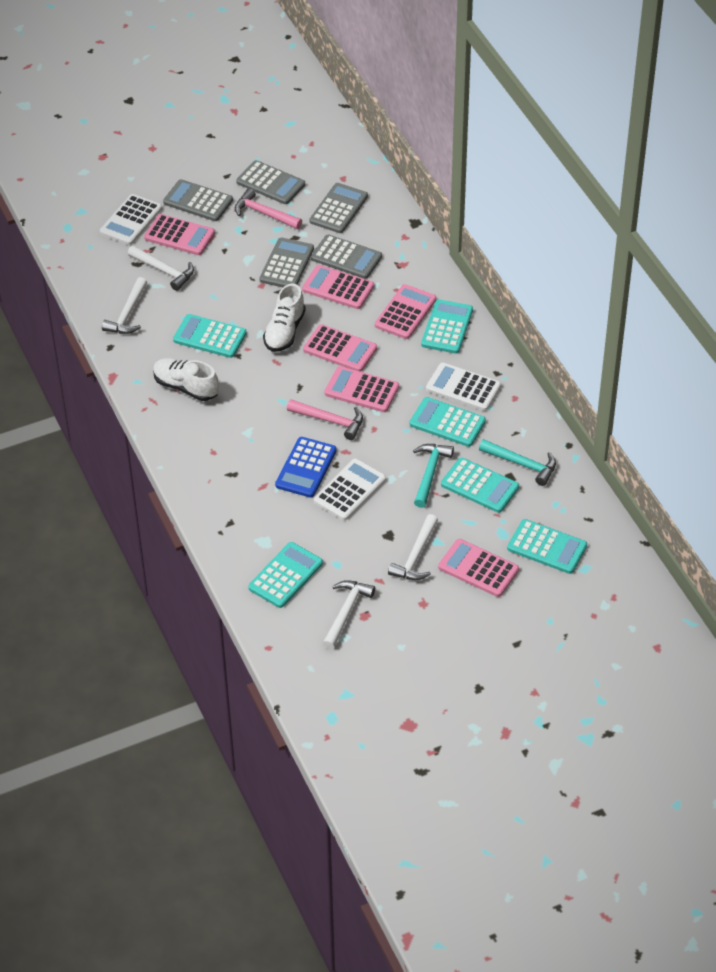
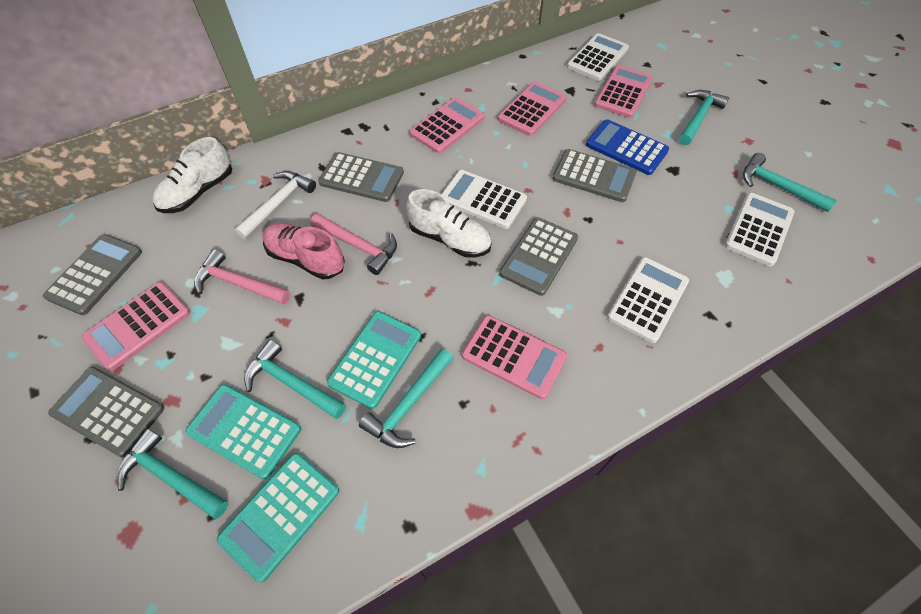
pink calculator: 6 -> 5
pink shoe: 0 -> 1
turquoise calculator: 6 -> 3
turquoise hammer: 2 -> 5
white calculator: 3 -> 4
white hammer: 4 -> 1

